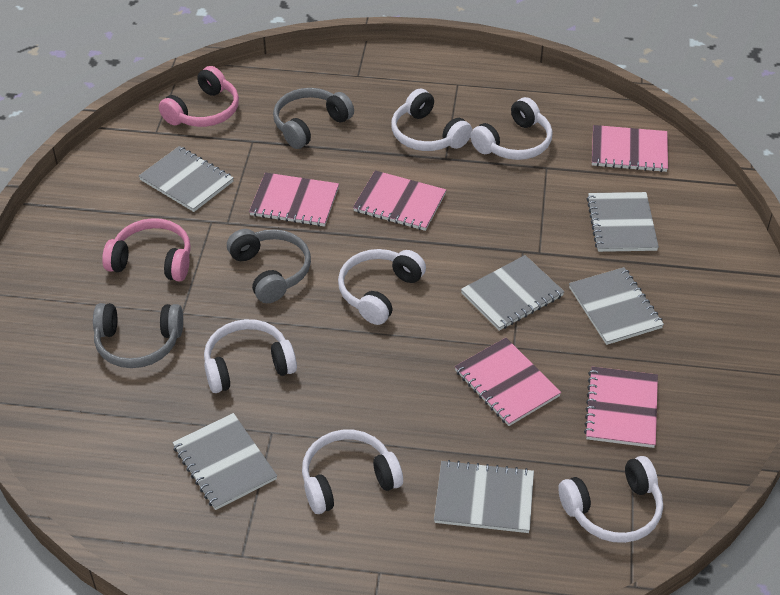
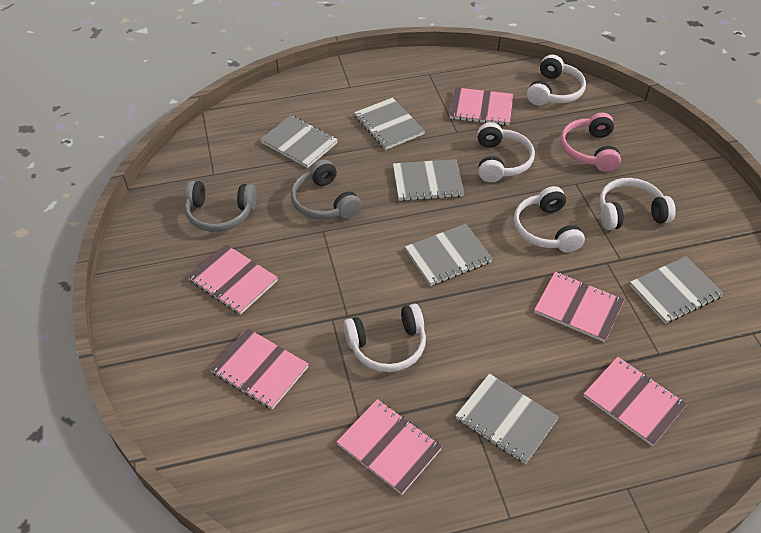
grey headphones: 3 -> 2
pink headphones: 2 -> 1
pink notebook: 5 -> 6
white headphones: 6 -> 5

